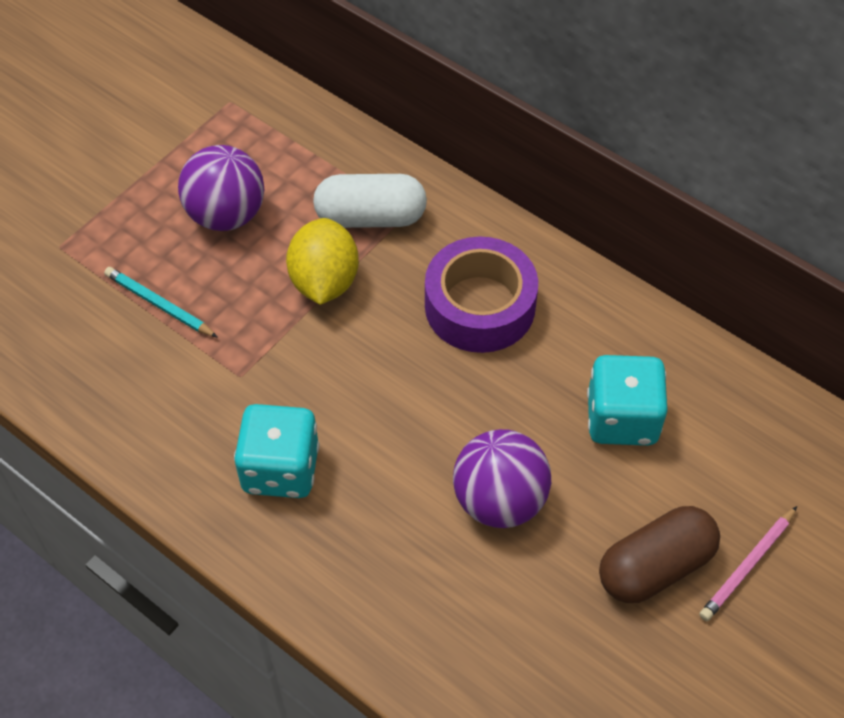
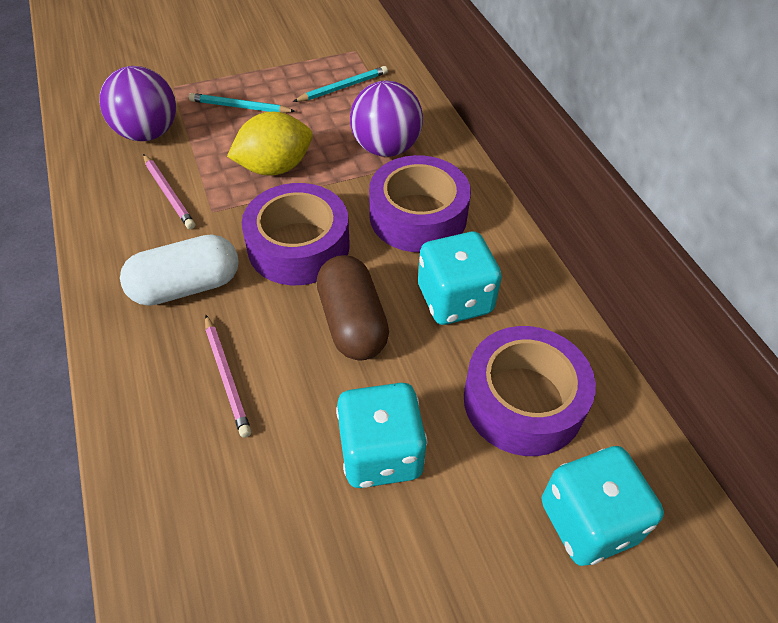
pink pencil: 1 -> 2
purple tape: 1 -> 3
turquoise dice: 2 -> 3
turquoise pencil: 1 -> 2

